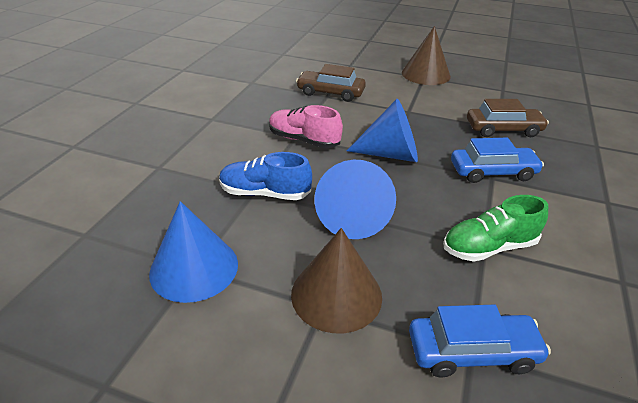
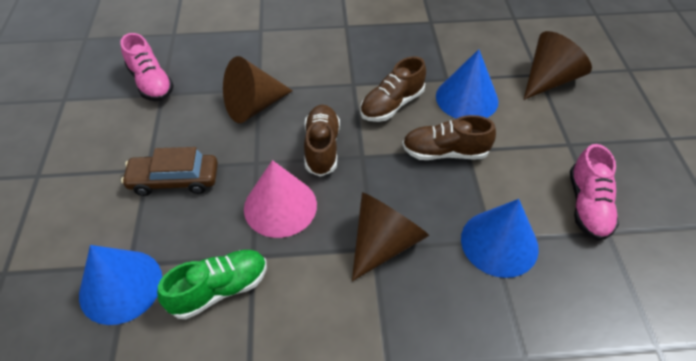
blue car: 2 -> 0
blue shoe: 1 -> 0
brown car: 2 -> 1
brown cone: 2 -> 3
brown shoe: 0 -> 3
pink cone: 0 -> 1
pink shoe: 1 -> 2

